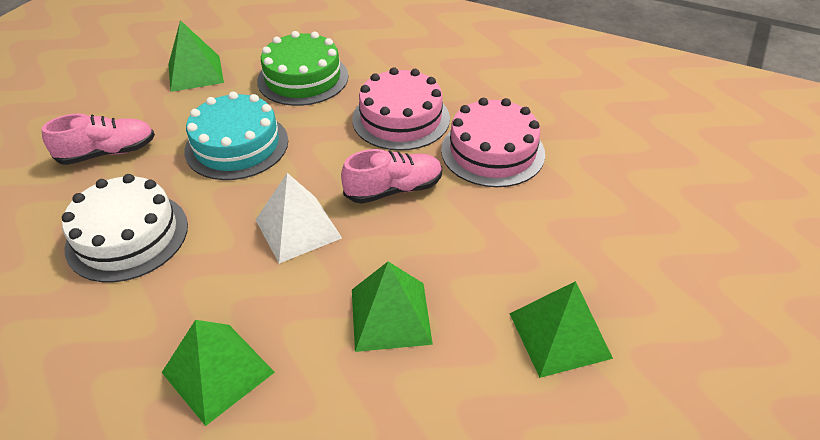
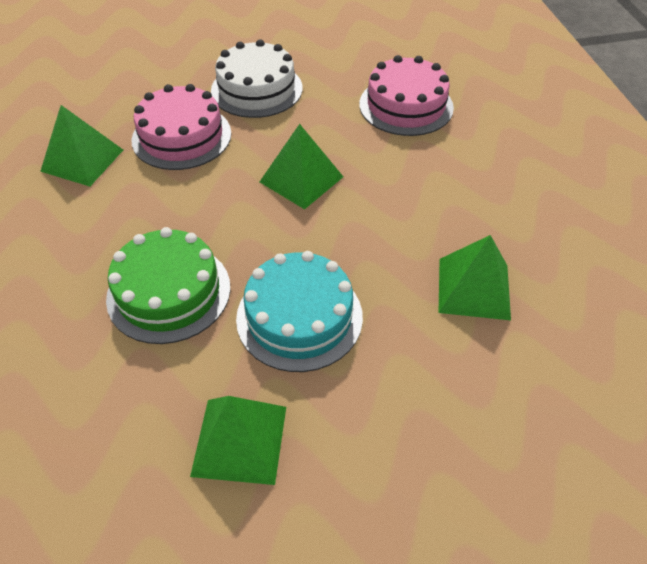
pink shoe: 2 -> 0
white pyramid: 1 -> 0

